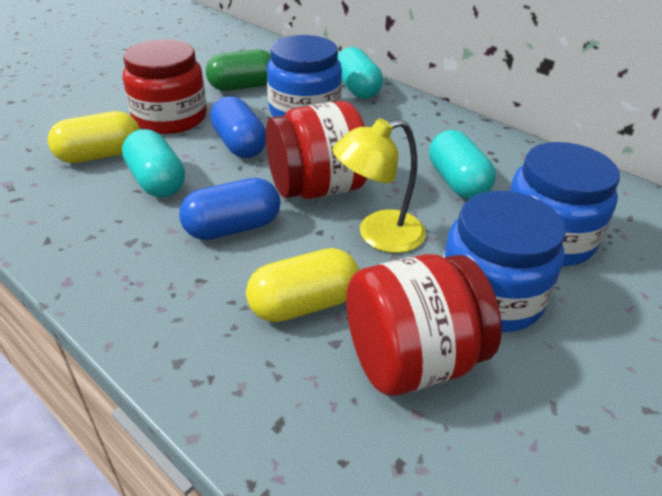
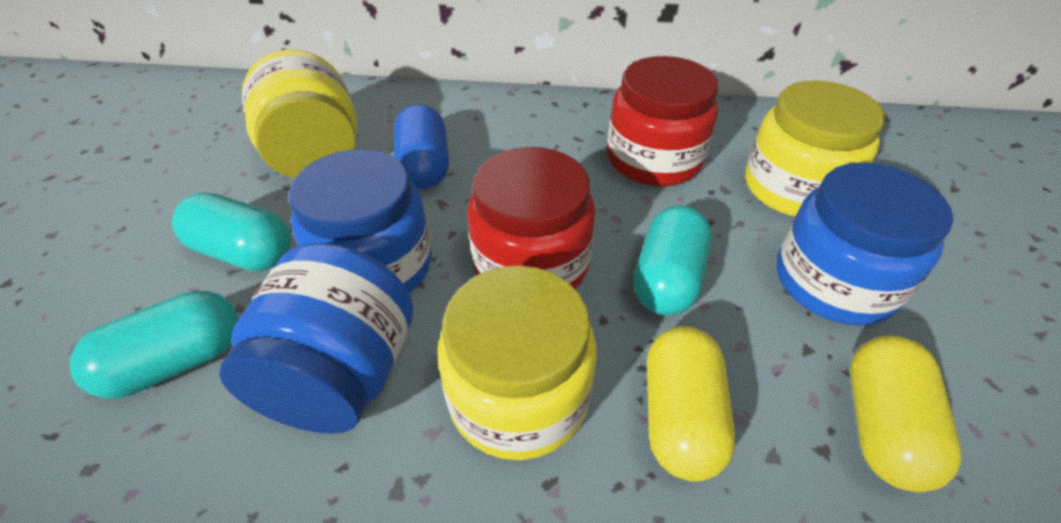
blue capsule: 2 -> 1
green capsule: 1 -> 0
red jar: 3 -> 2
yellow jar: 0 -> 3
yellow lamp: 1 -> 0

